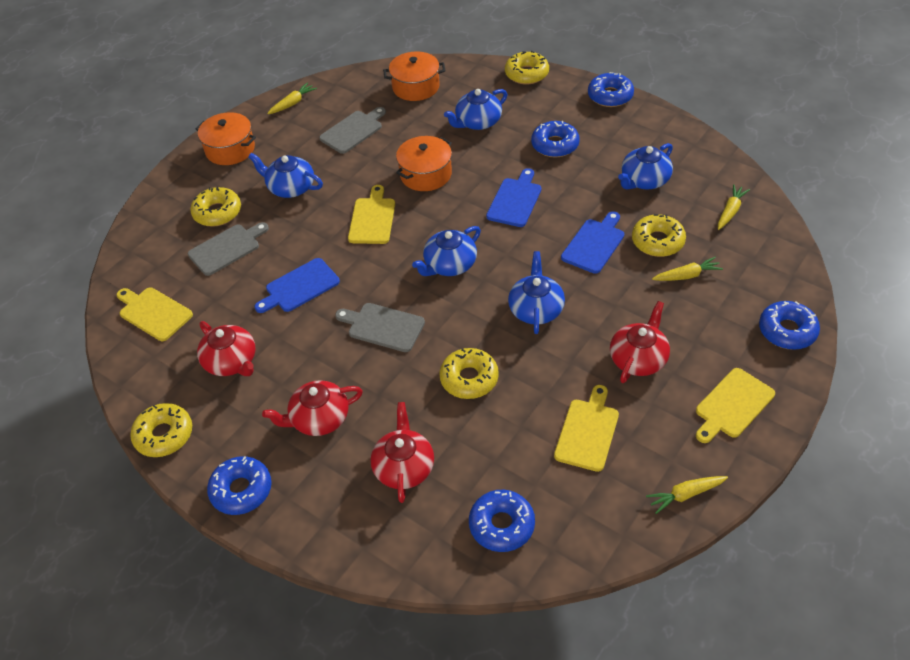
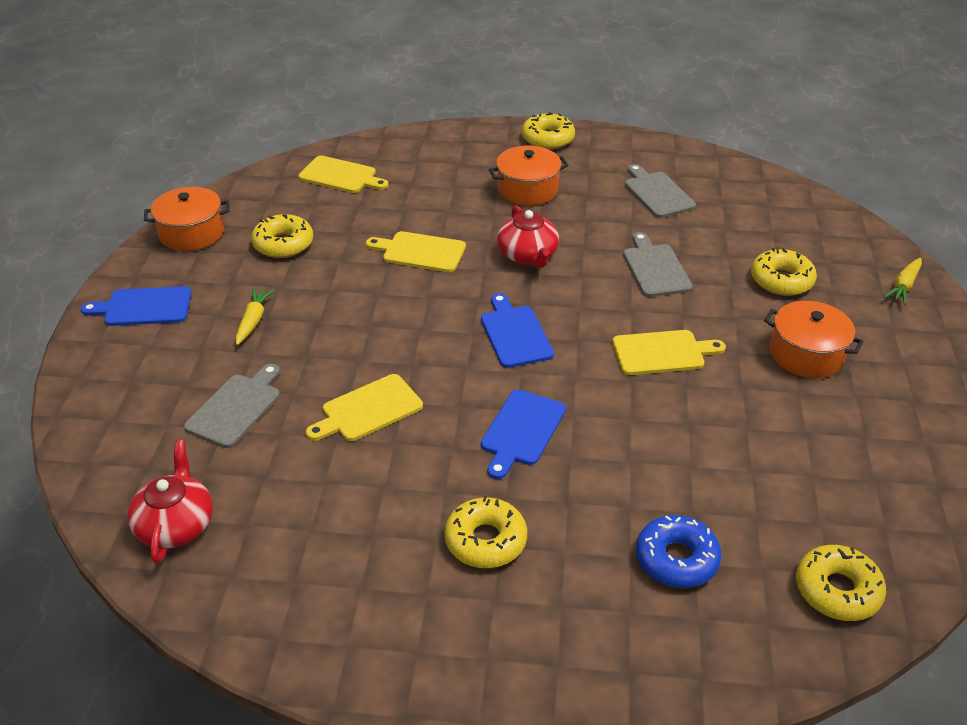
blue donut: 5 -> 1
blue teapot: 5 -> 0
red teapot: 4 -> 2
yellow carrot: 4 -> 2

